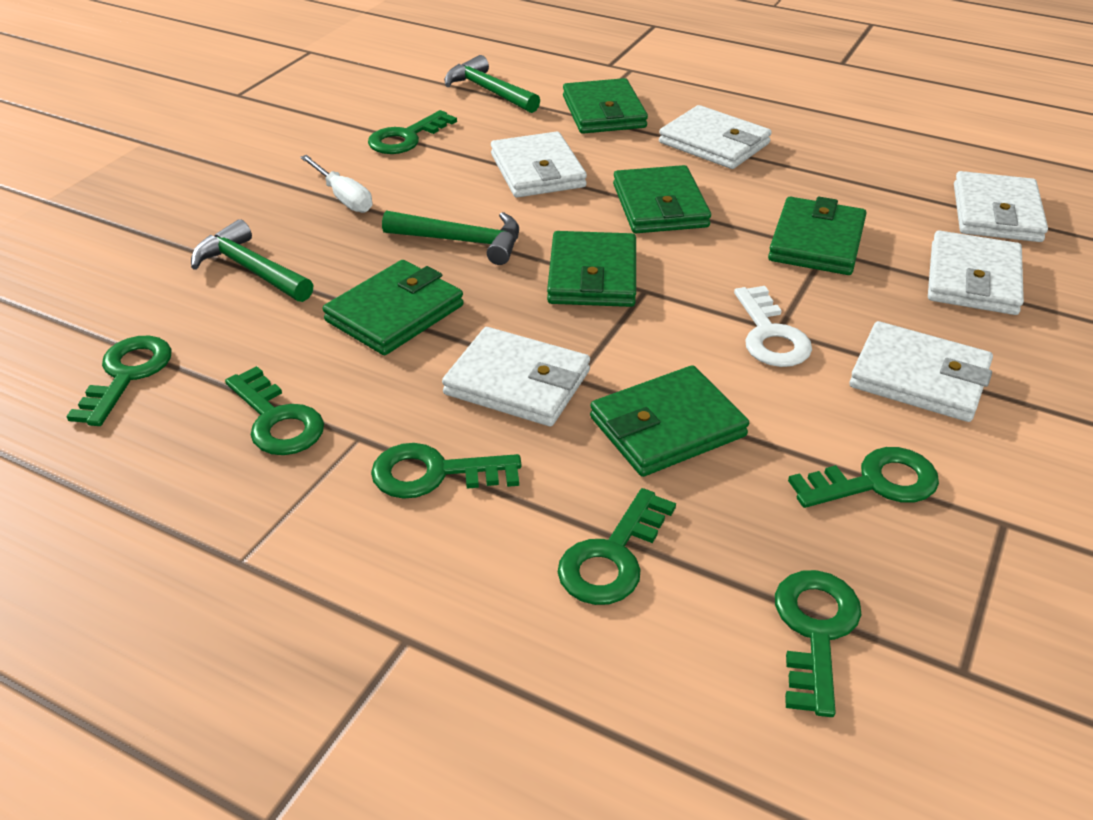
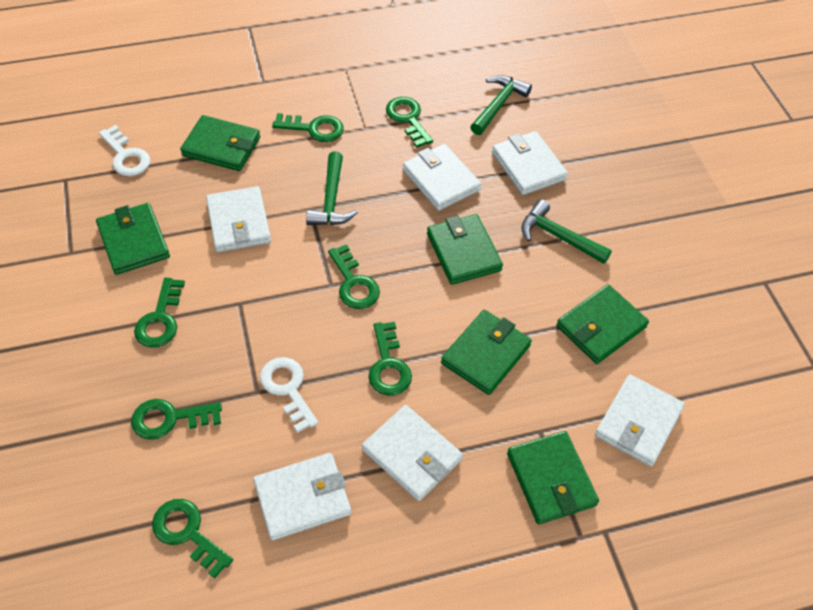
white key: 1 -> 2
white screwdriver: 1 -> 0

